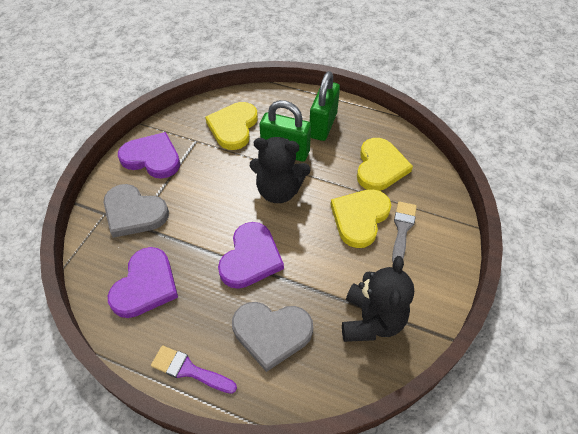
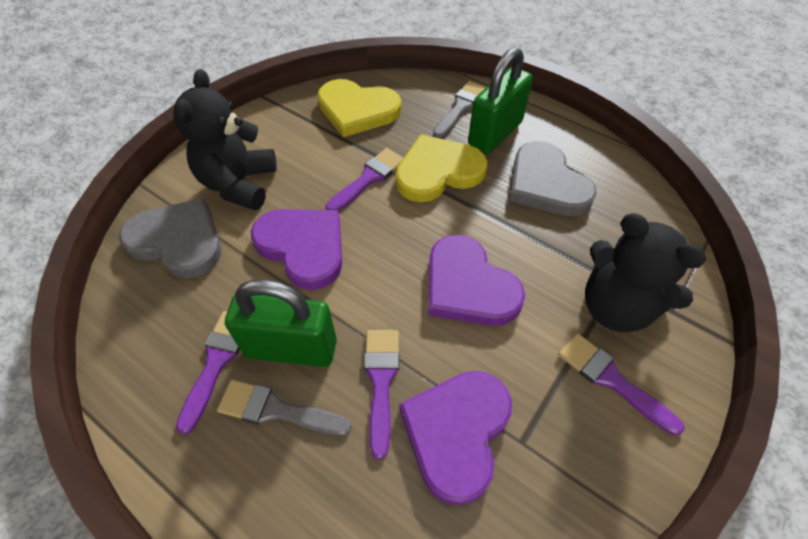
grey brush: 1 -> 2
purple brush: 1 -> 4
yellow heart: 3 -> 2

